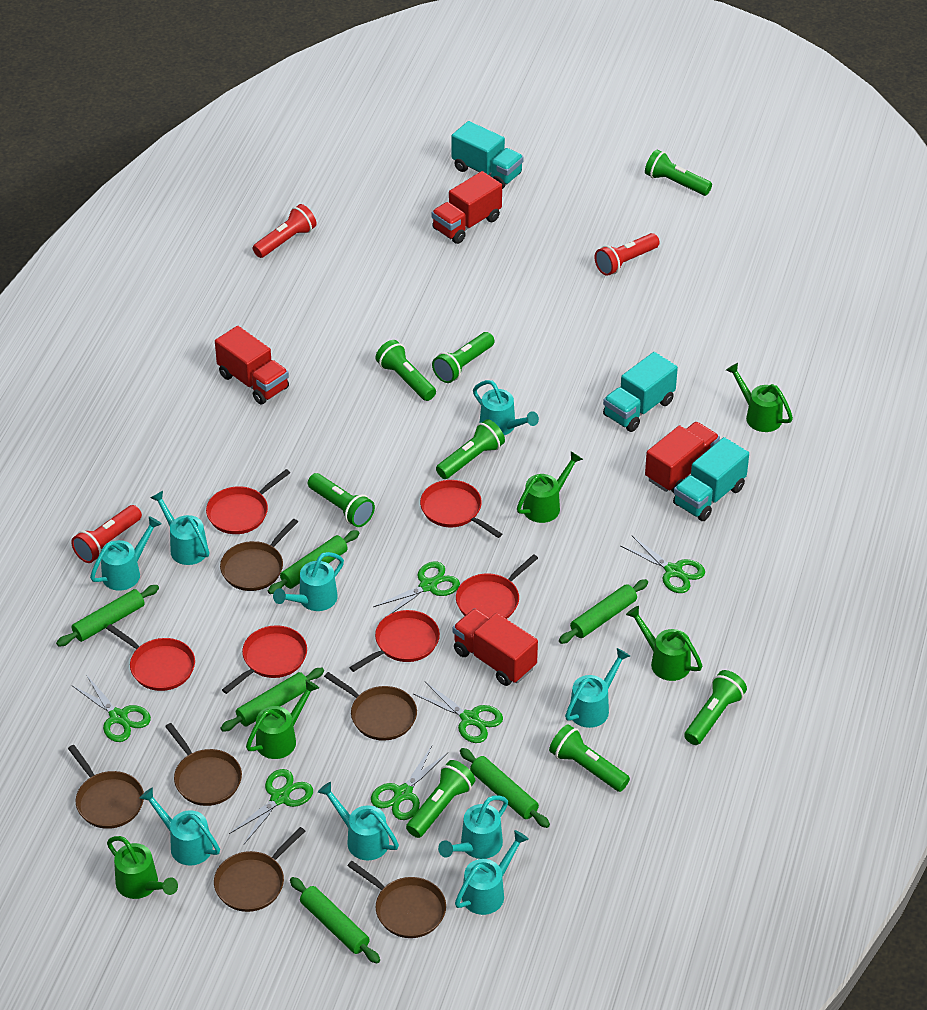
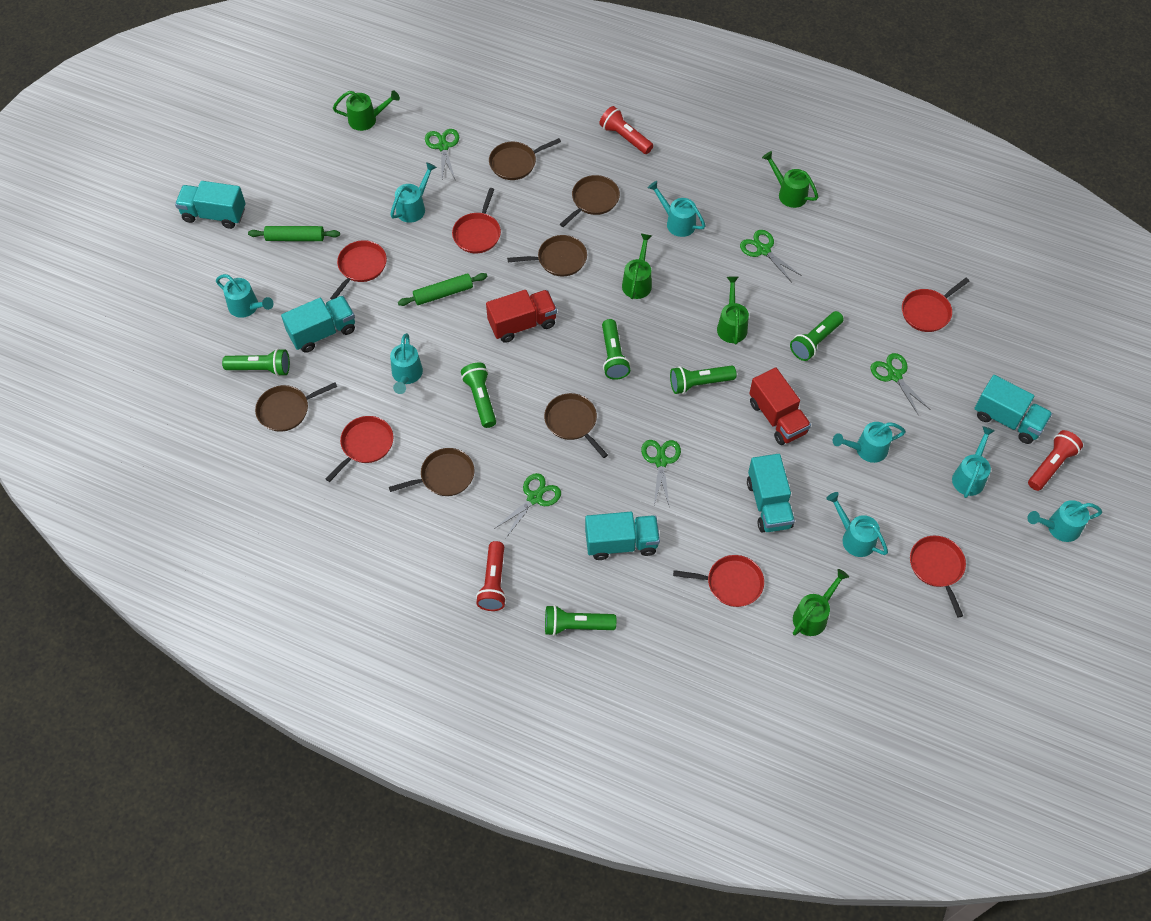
green flashlight: 8 -> 6
green rolling pin: 6 -> 2
green scissors: 6 -> 5
red truck: 4 -> 2
turquoise truck: 3 -> 5
turquoise watering can: 9 -> 8

